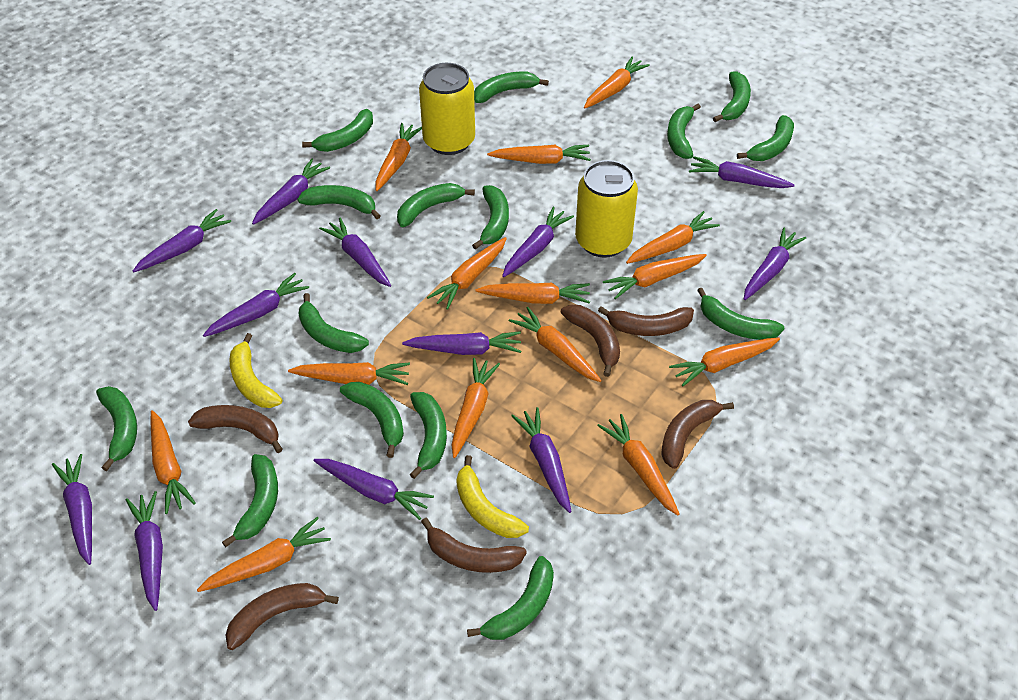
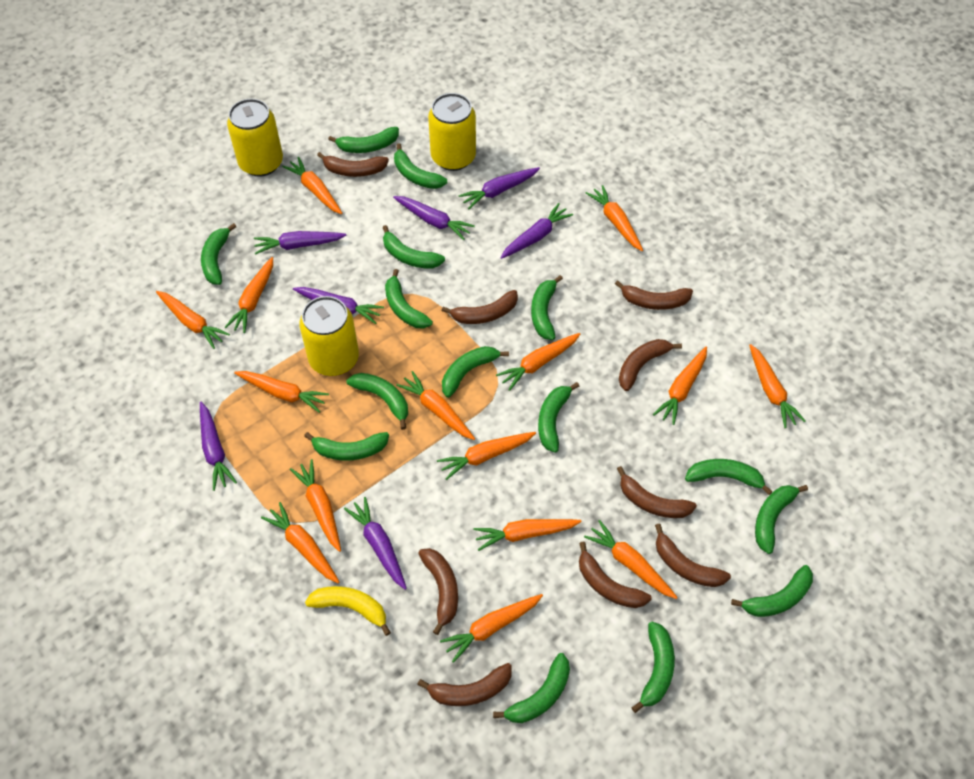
brown banana: 6 -> 9
orange carrot: 14 -> 15
purple carrot: 12 -> 7
yellow banana: 2 -> 1
yellow can: 2 -> 3

